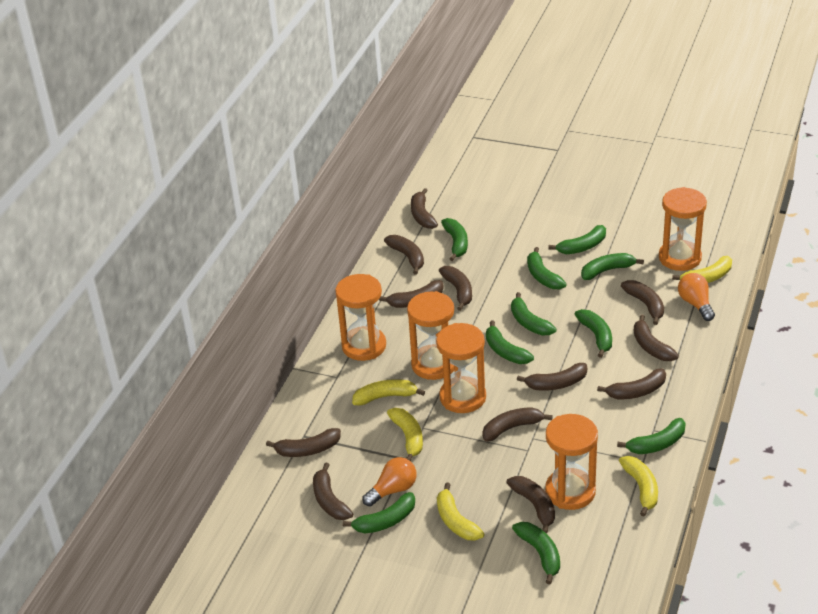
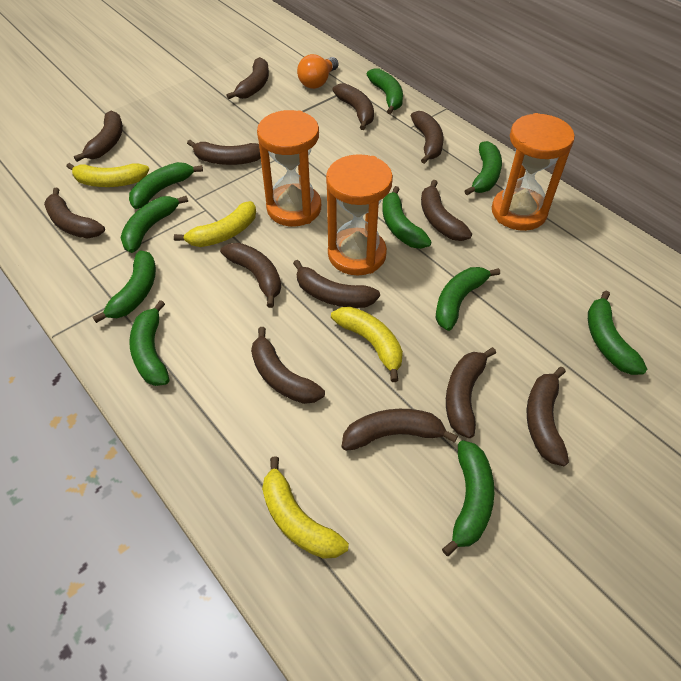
brown banana: 12 -> 13
orange hourglass: 5 -> 3
orange light bulb: 2 -> 1
yellow banana: 5 -> 4

